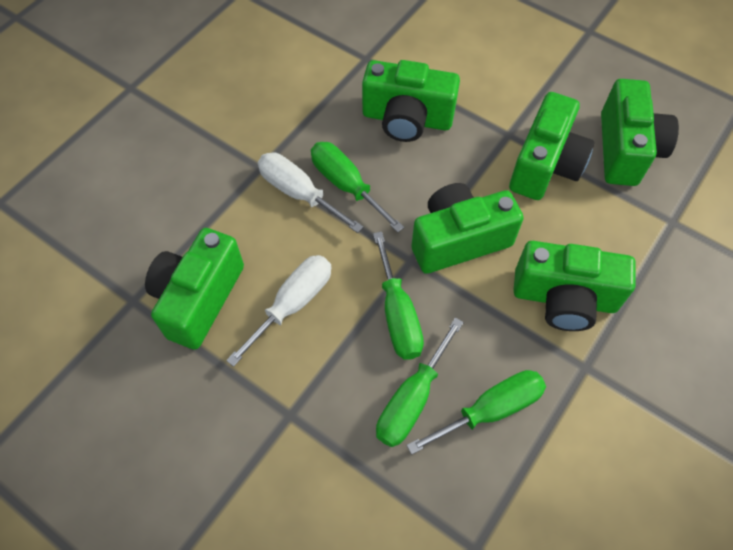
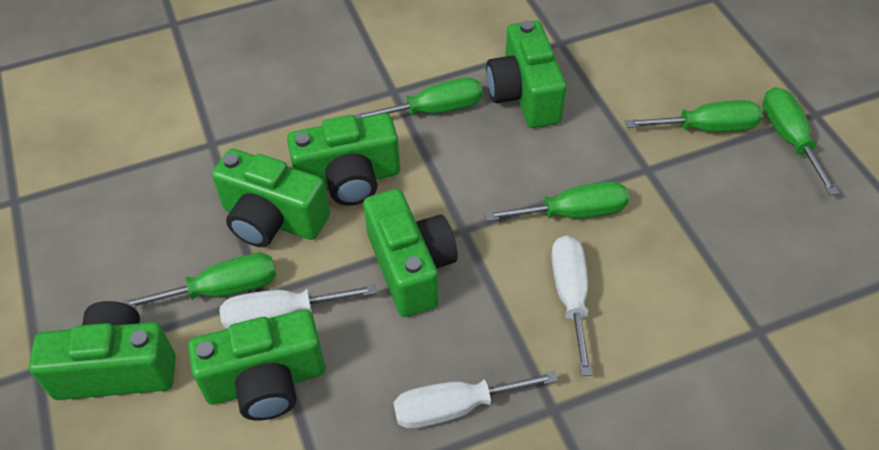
green screwdriver: 4 -> 5
white screwdriver: 2 -> 3

